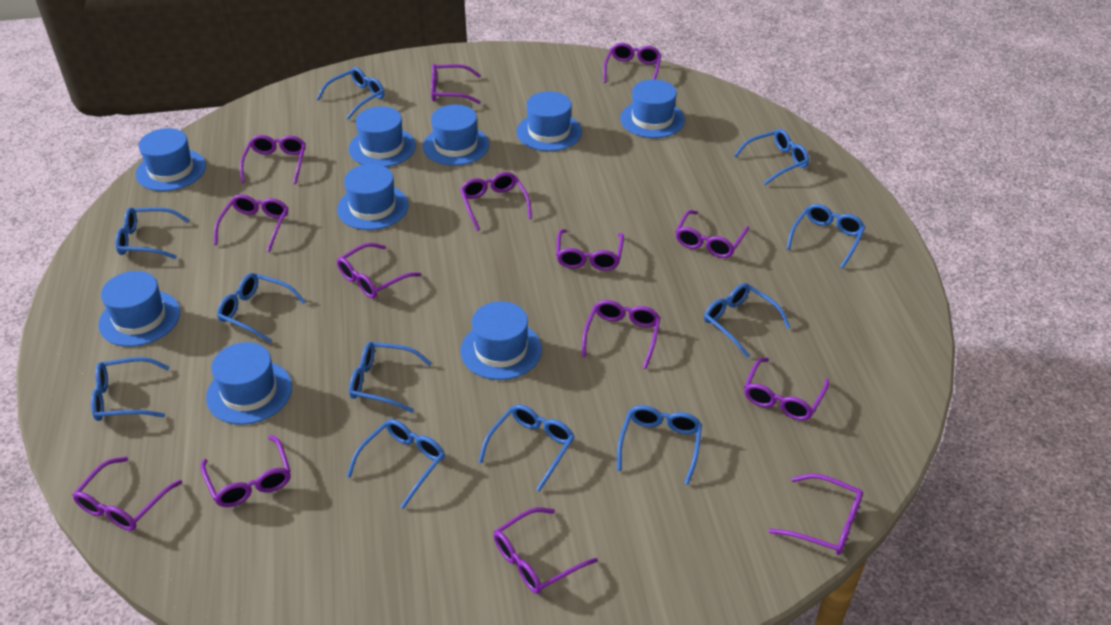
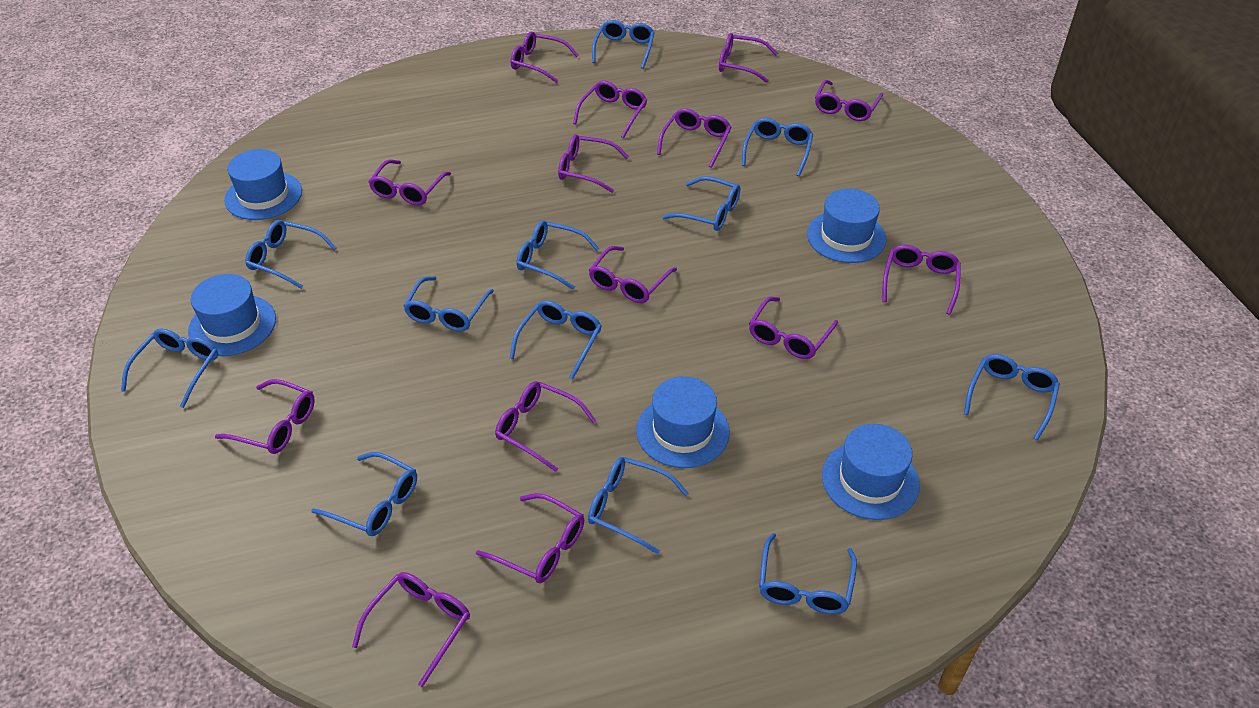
blue glasses: 11 -> 12
blue hat: 9 -> 5

